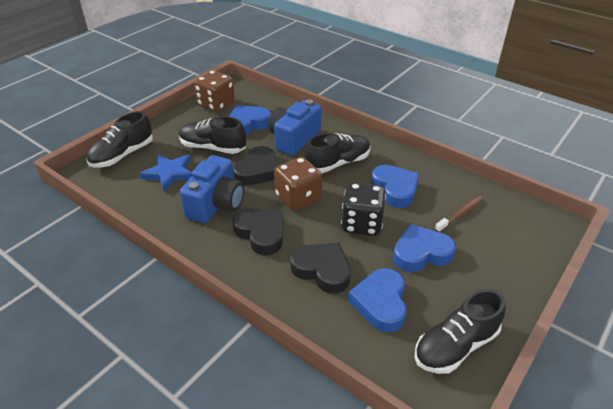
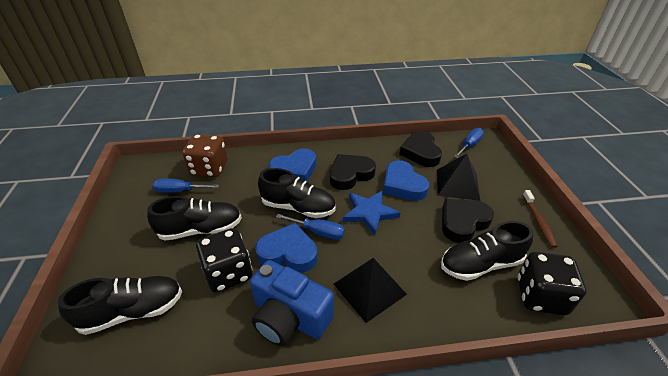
black dice: 1 -> 2
black pyramid: 0 -> 2
blue camera: 2 -> 1
blue heart: 4 -> 3
blue screwdriver: 0 -> 3
brown dice: 2 -> 1

